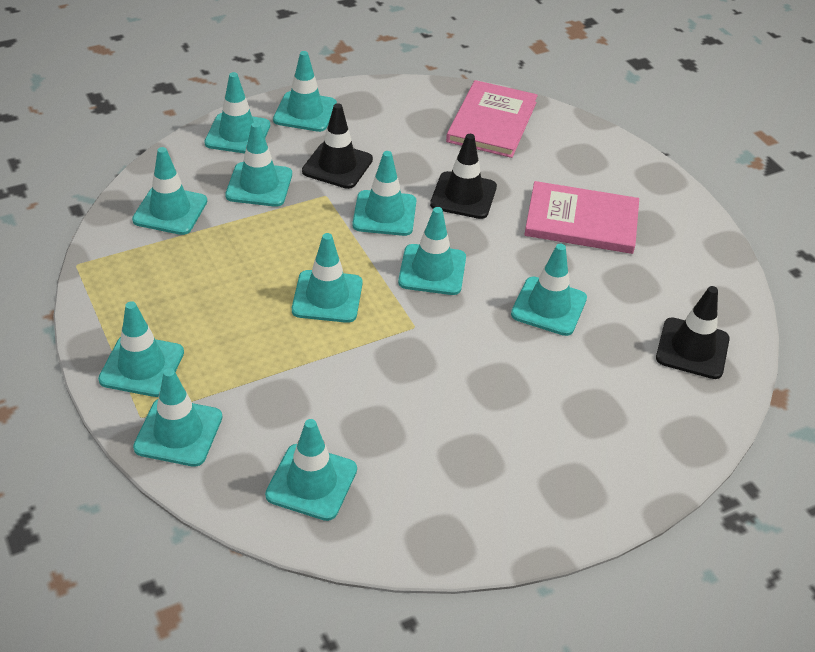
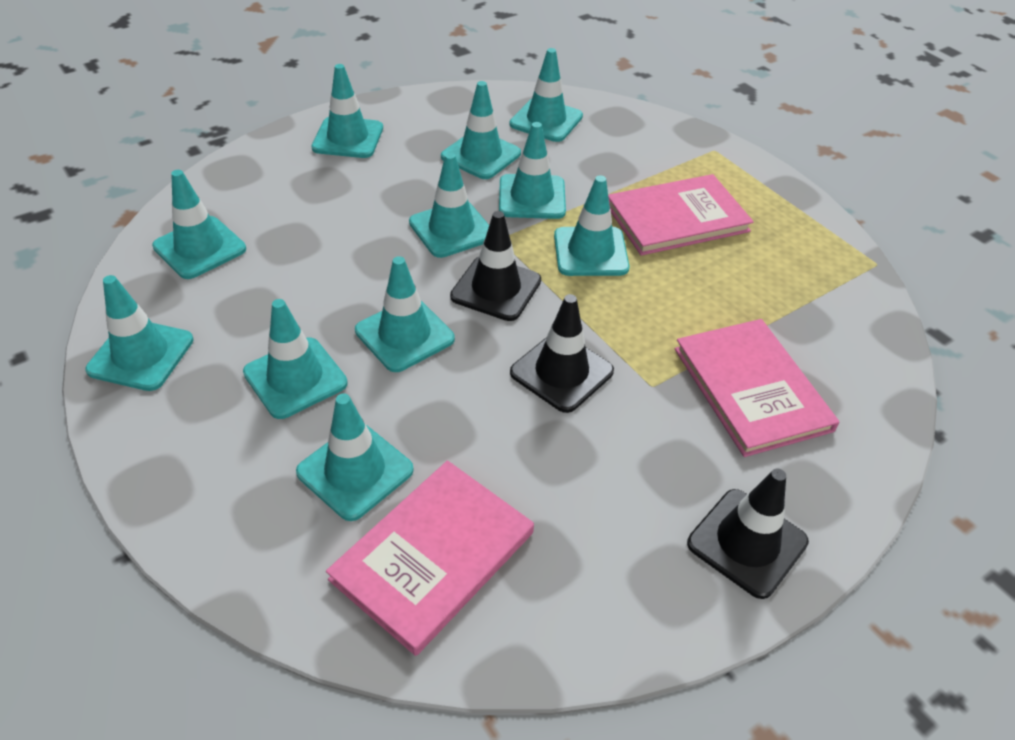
pink book: 2 -> 3

